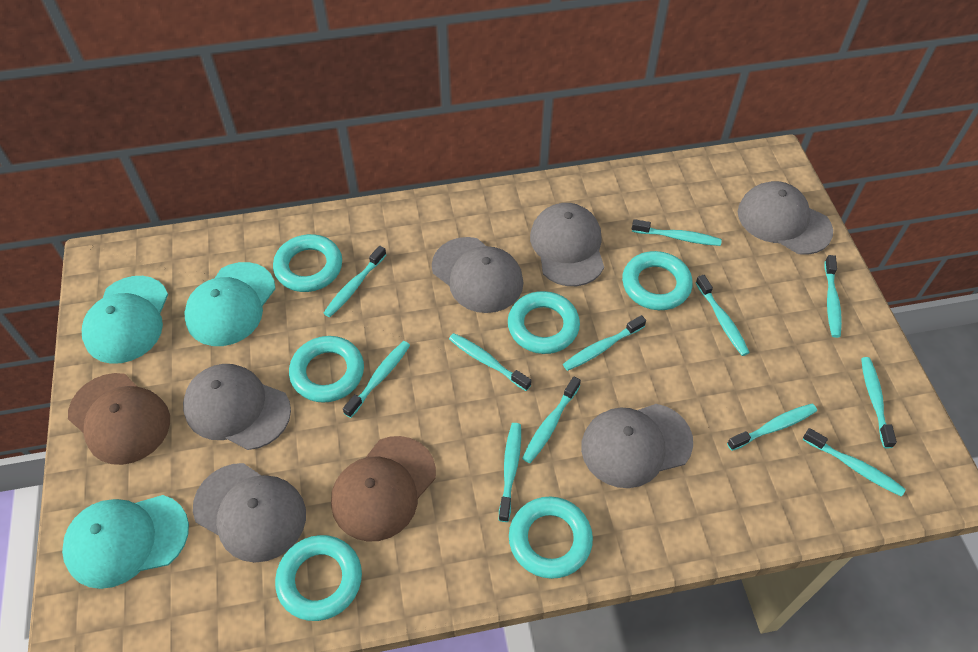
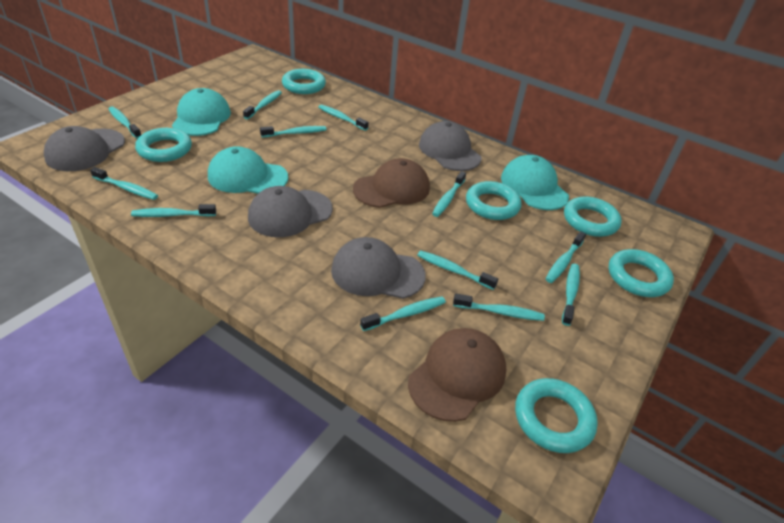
grey cap: 6 -> 4

